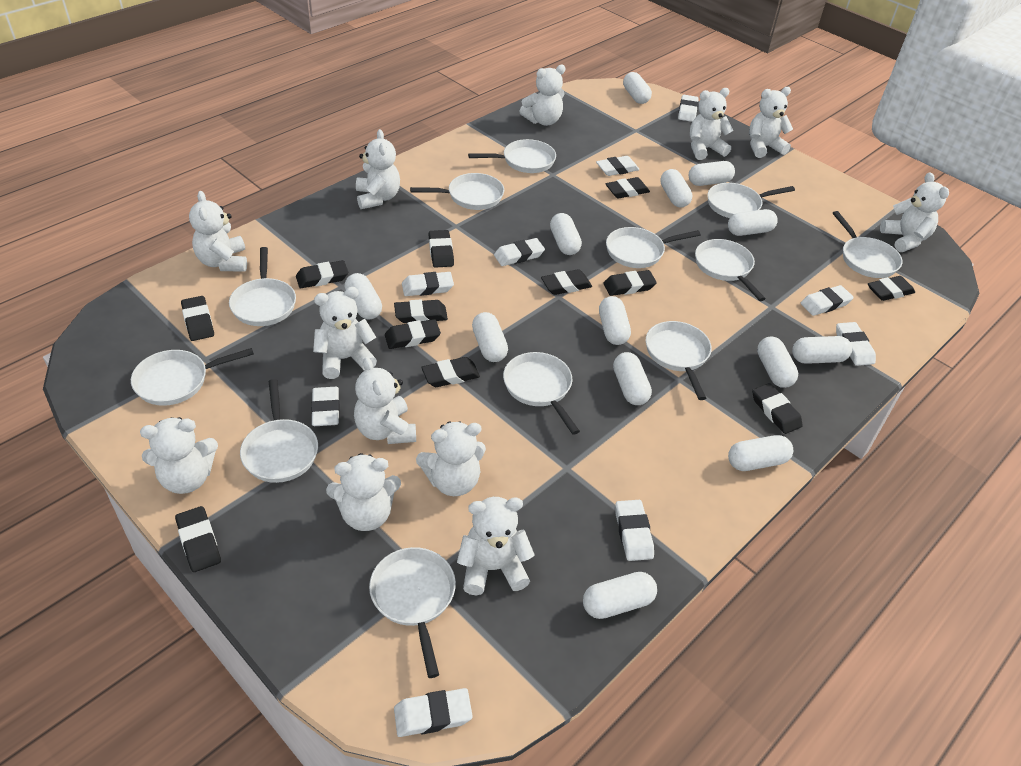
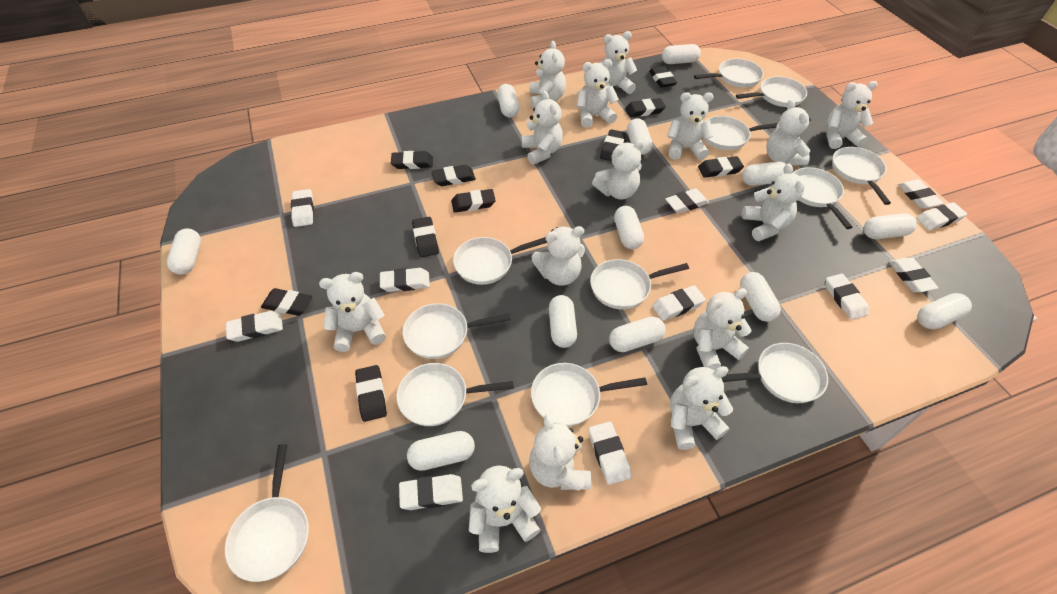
black eraser: 12 -> 10
white capsule: 13 -> 12
white eraser: 9 -> 11
white teddy bear: 12 -> 15

